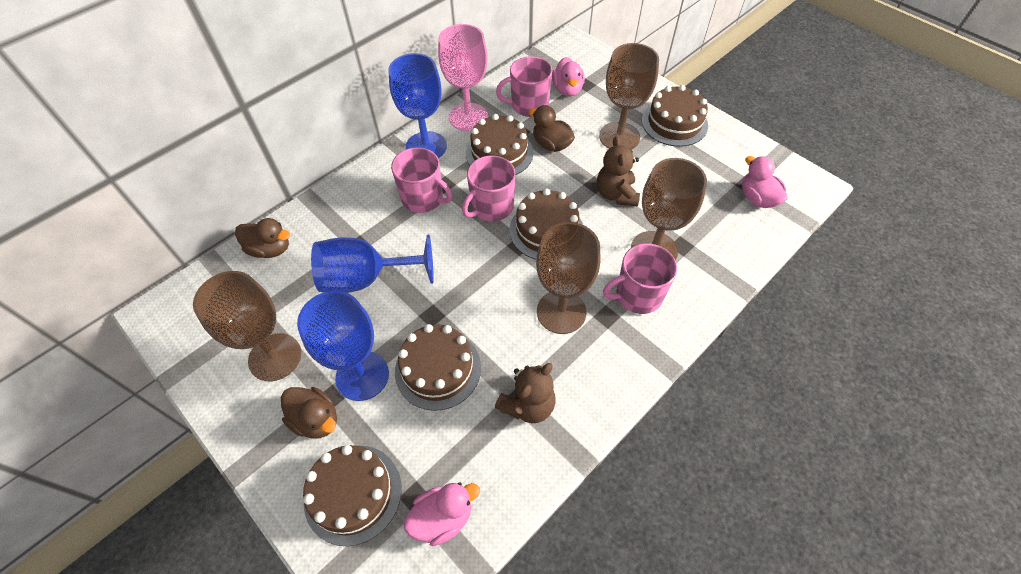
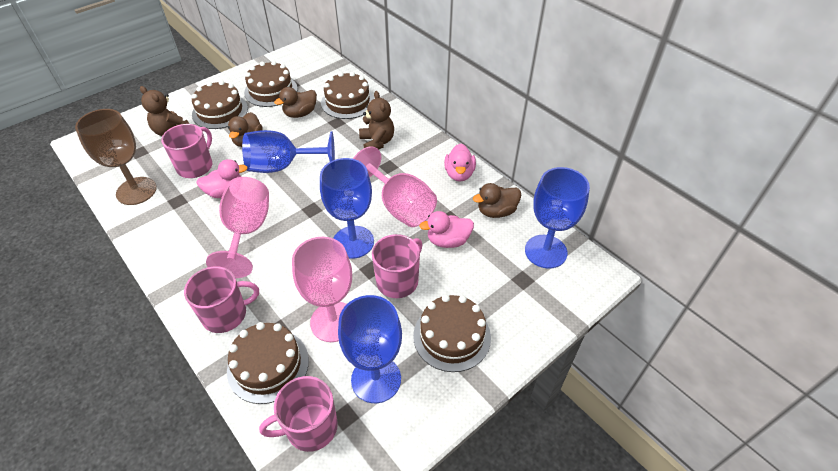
blue goblet: 3 -> 4
brown goblet: 4 -> 1
pink goblet: 1 -> 3

